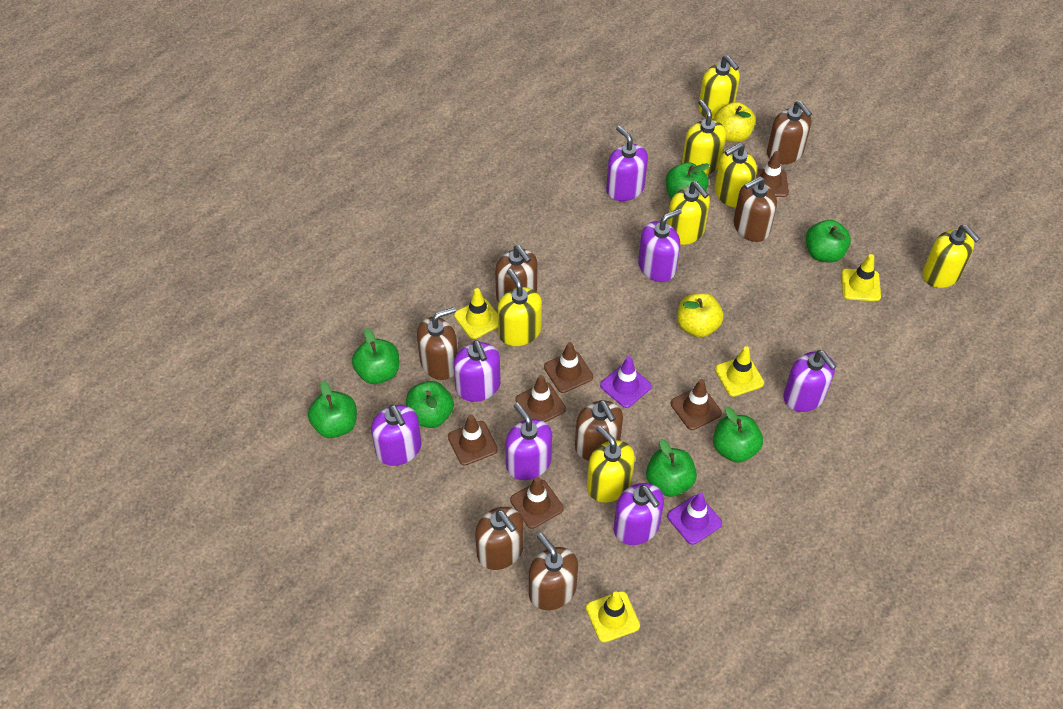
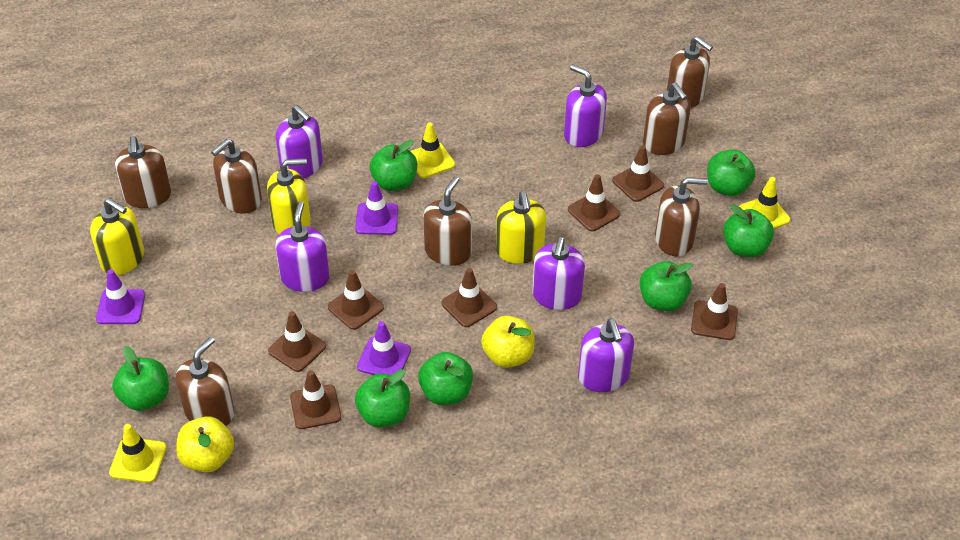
brown traffic cone: 6 -> 7
purple soap dispenser: 7 -> 5
purple traffic cone: 2 -> 3
yellow soap dispenser: 7 -> 3
yellow traffic cone: 4 -> 3

